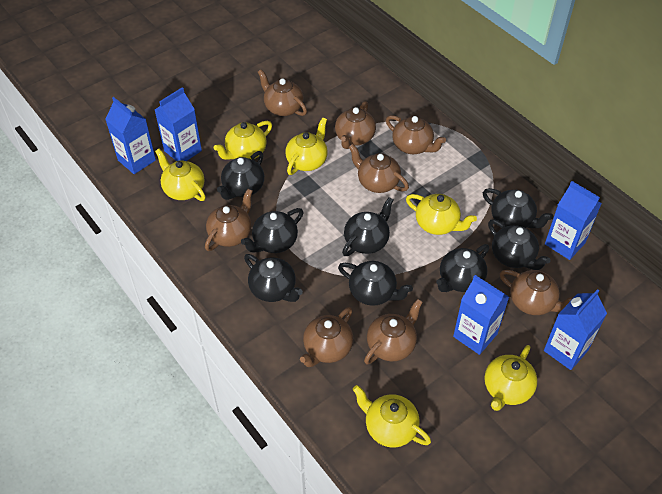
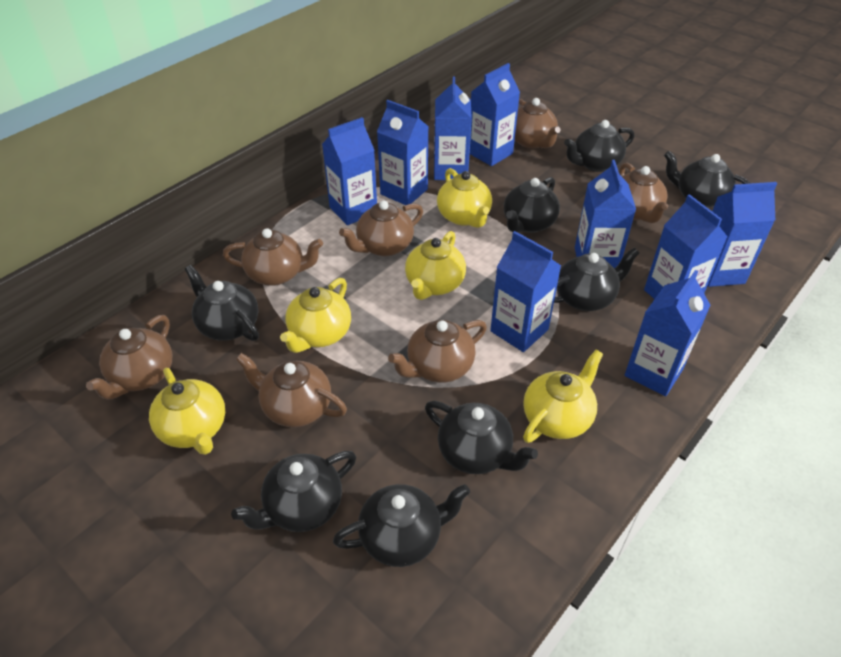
blue carton: 5 -> 9
brown teapot: 8 -> 7
yellow teapot: 6 -> 5

